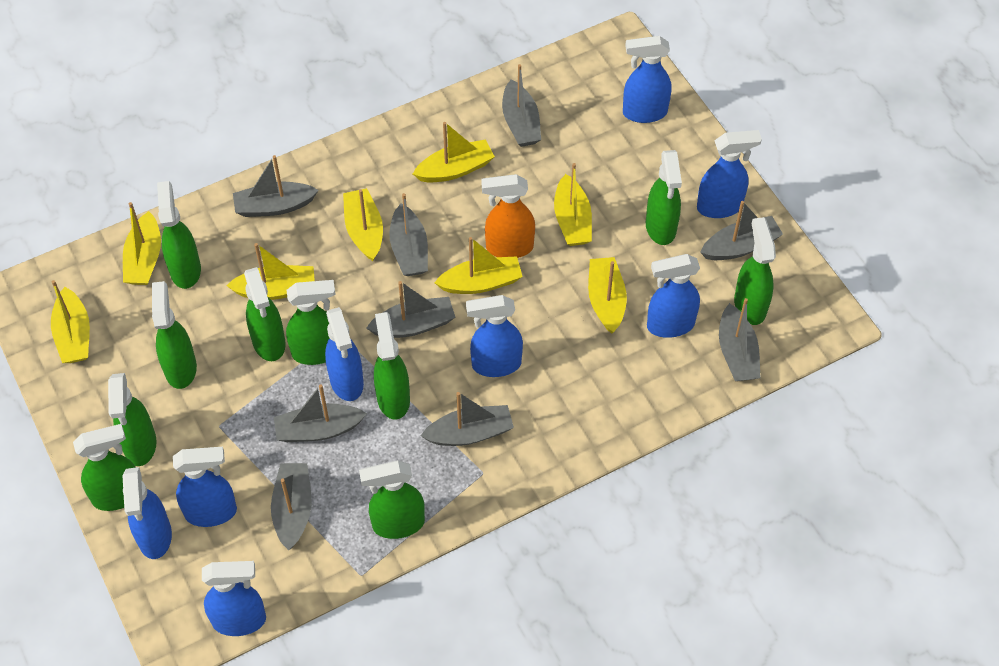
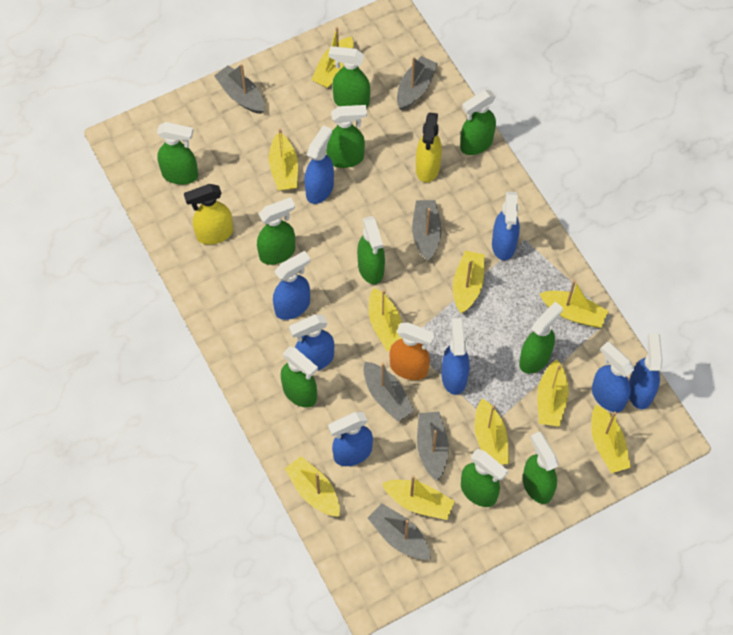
grey boat: 9 -> 6
yellow boat: 8 -> 10
yellow spray bottle: 0 -> 2

